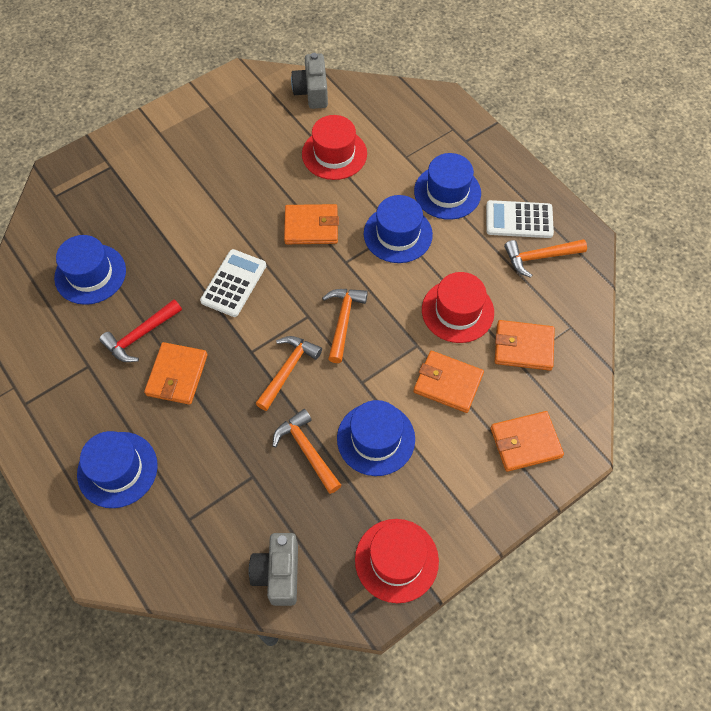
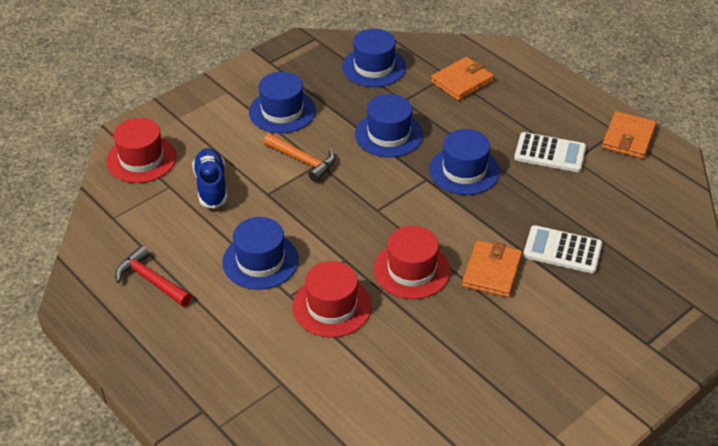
blue shoe: 0 -> 1
grey camera: 2 -> 0
orange hammer: 4 -> 1
orange wallet: 5 -> 3

